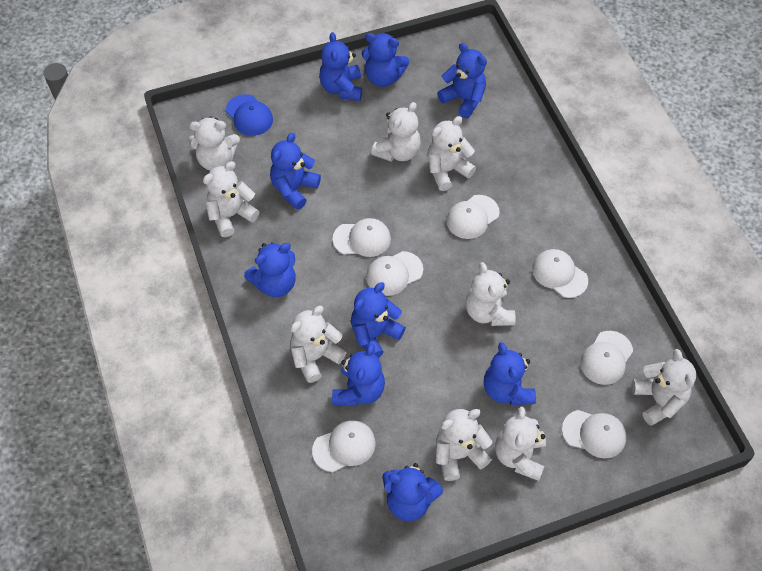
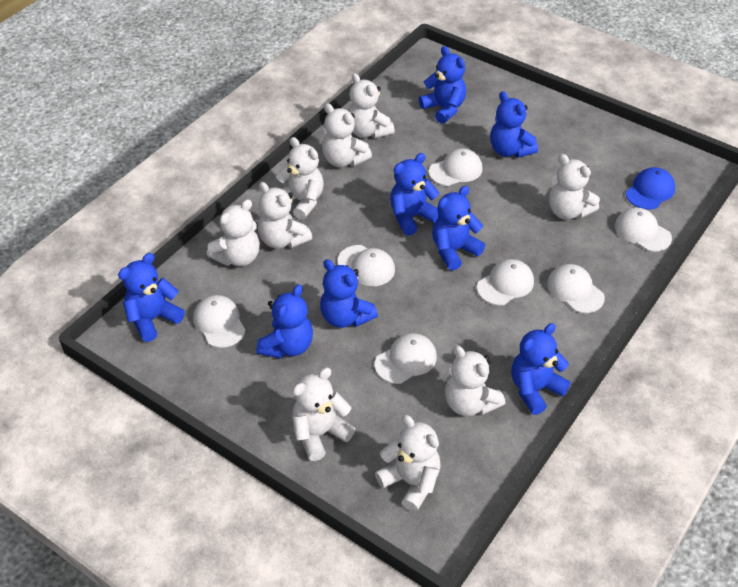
blue teddy bear: 9 -> 8

